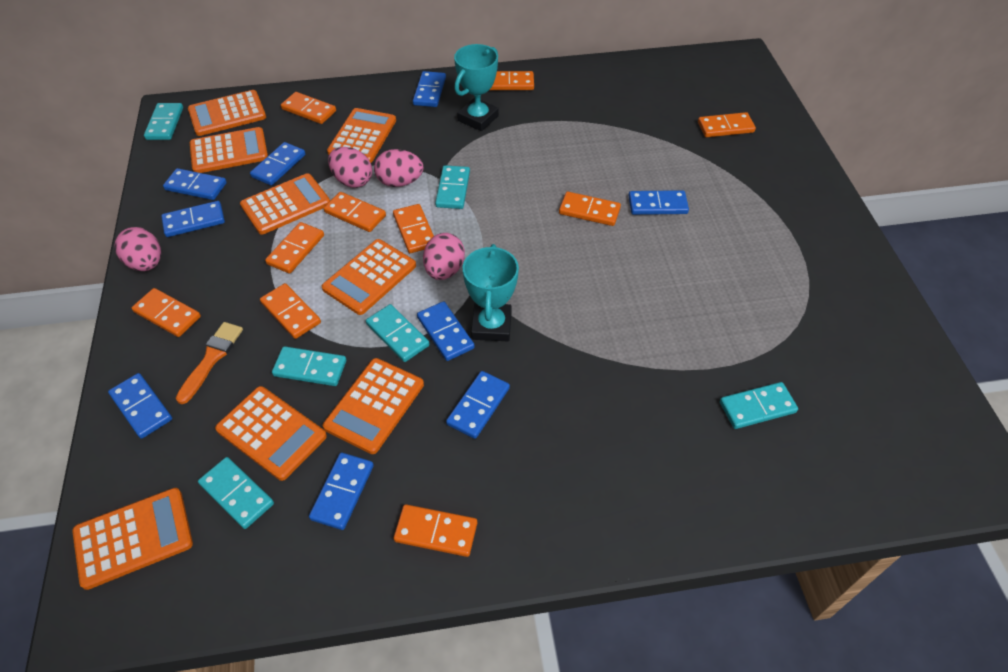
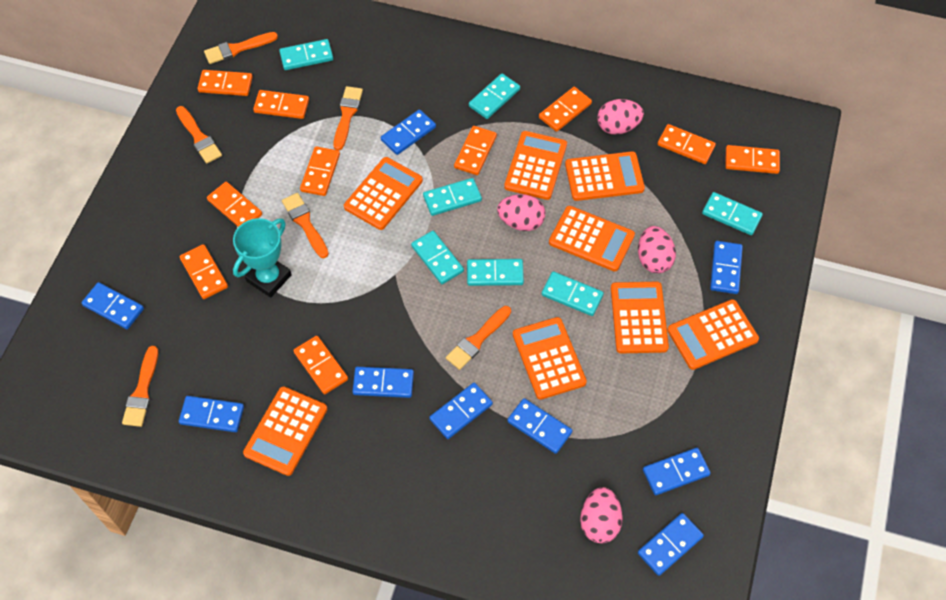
orange brush: 1 -> 6
turquoise domino: 6 -> 7
turquoise trophy: 2 -> 1

